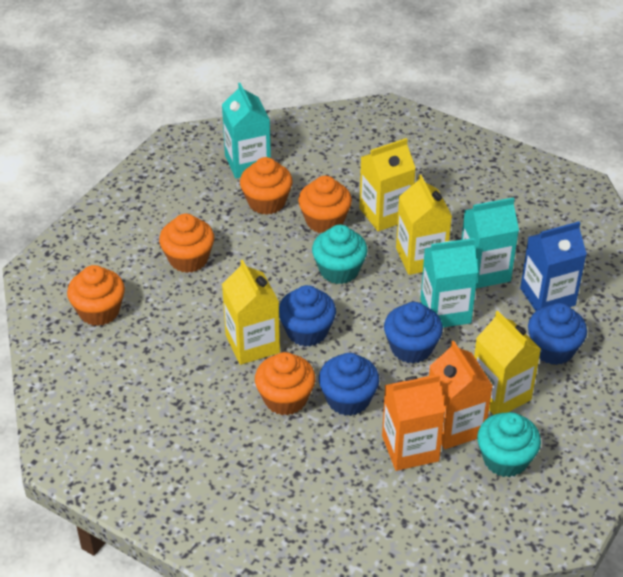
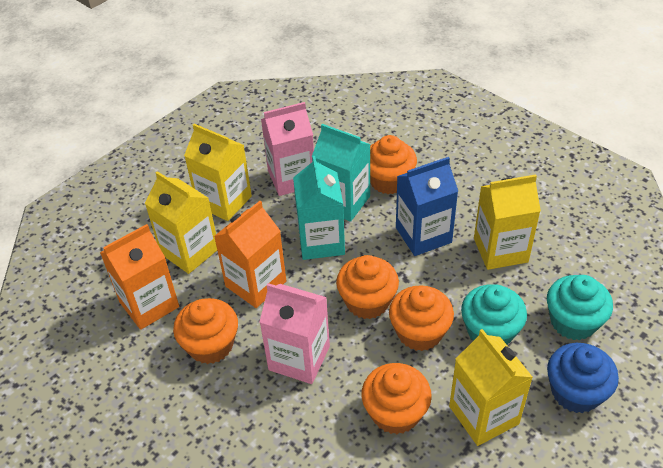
blue cupcake: 4 -> 1
pink carton: 0 -> 2
turquoise carton: 3 -> 2

